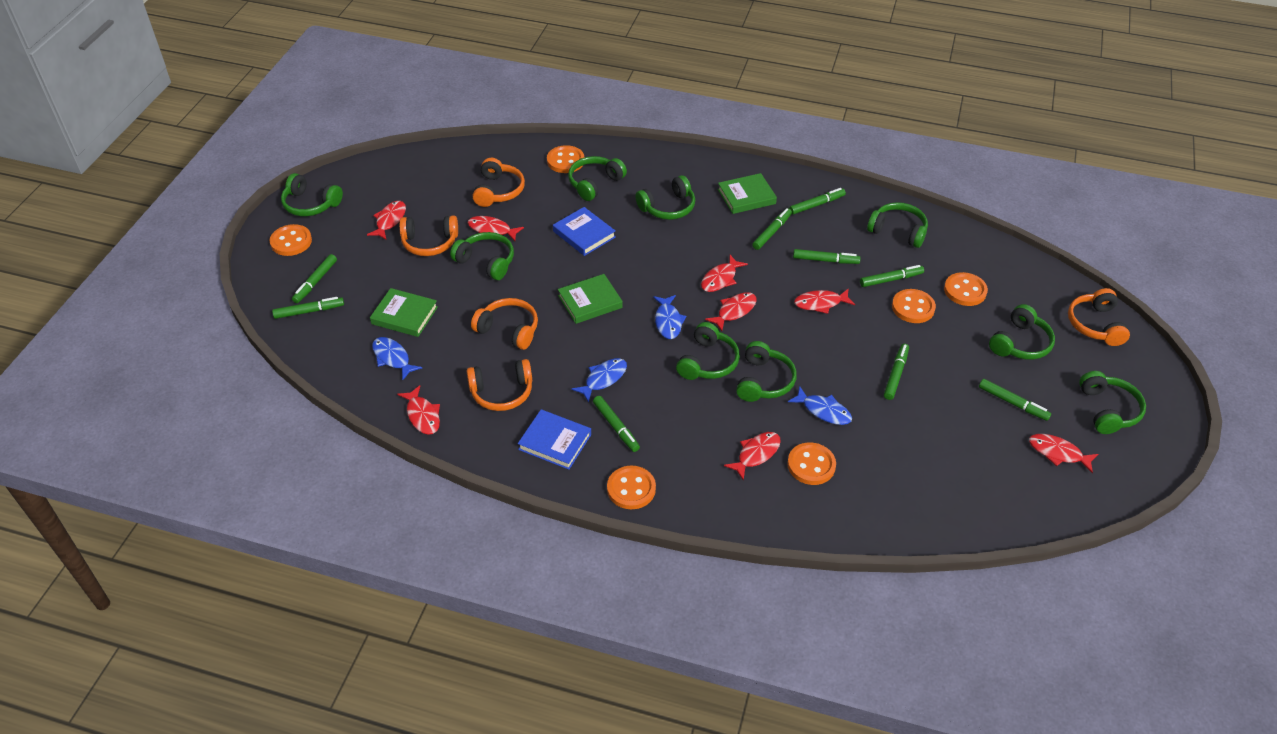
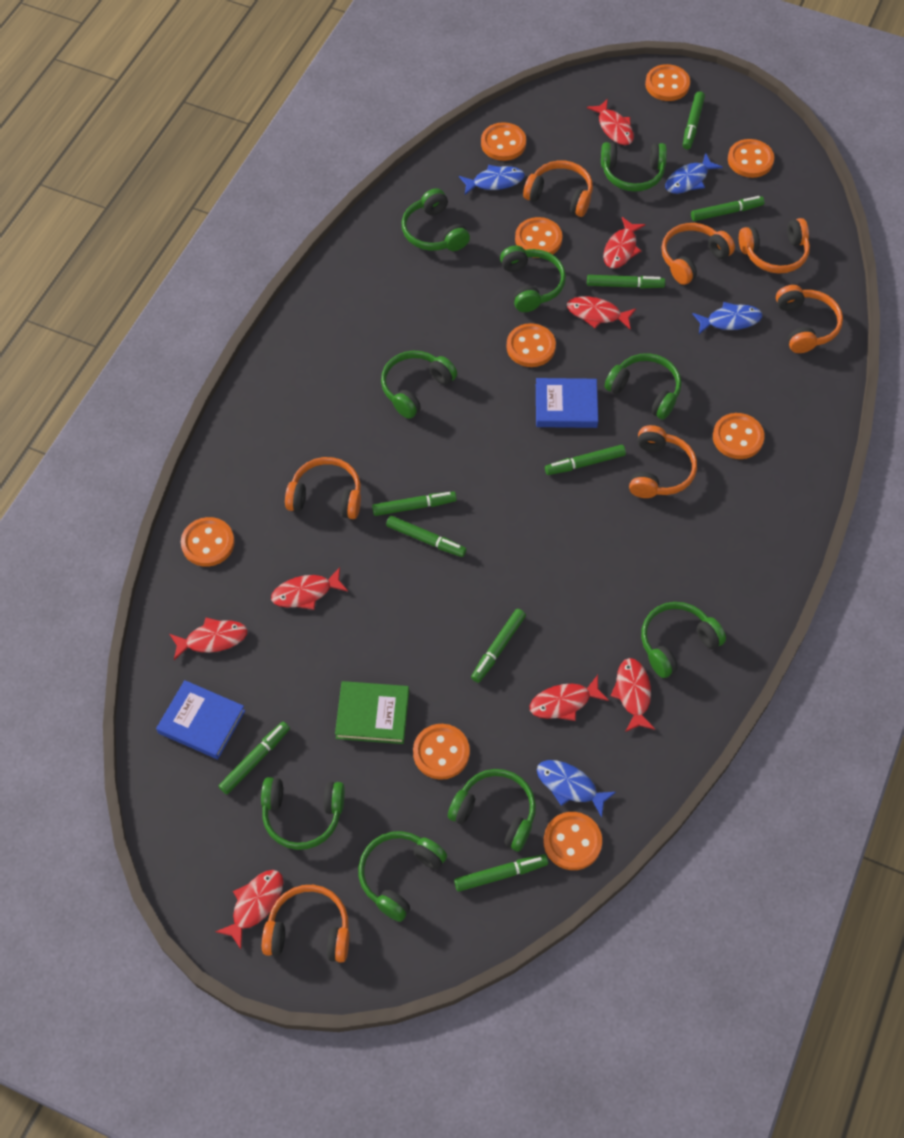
green book: 3 -> 1
orange button: 6 -> 9
orange headphones: 5 -> 7

